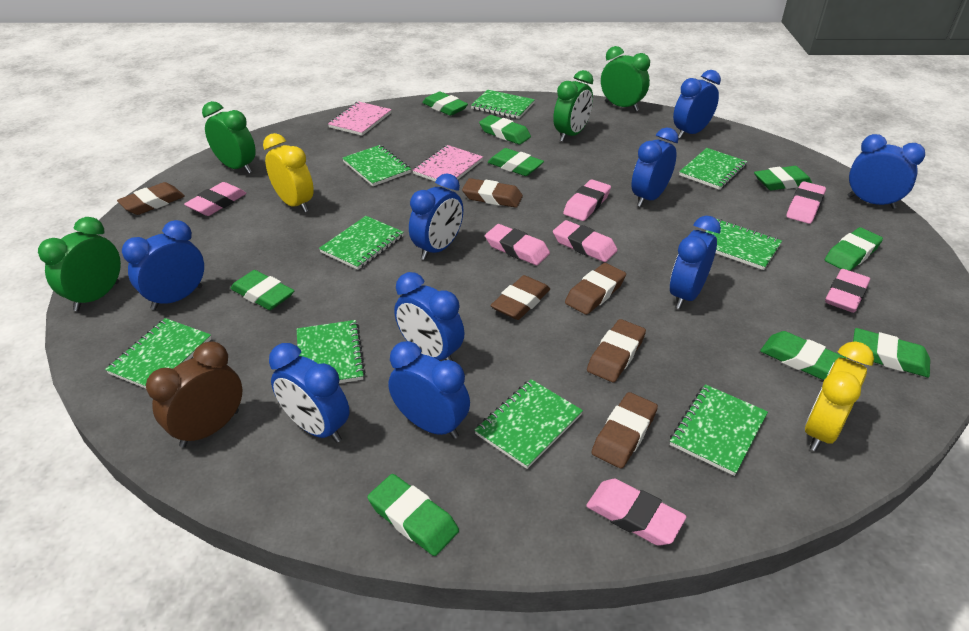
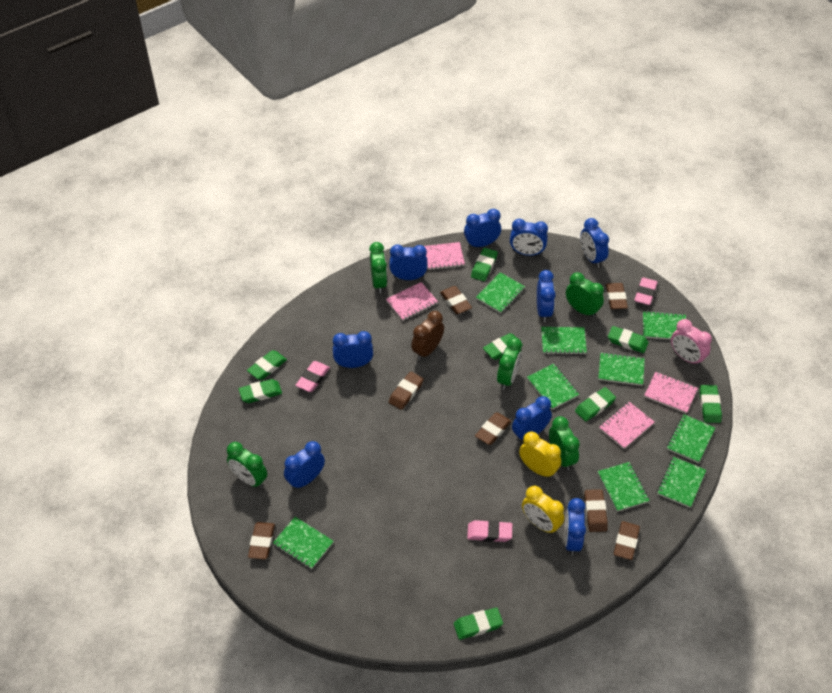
brown eraser: 6 -> 7
green clock: 4 -> 5
green eraser: 9 -> 8
pink clock: 0 -> 1
pink eraser: 7 -> 3
pink notebook: 2 -> 4

